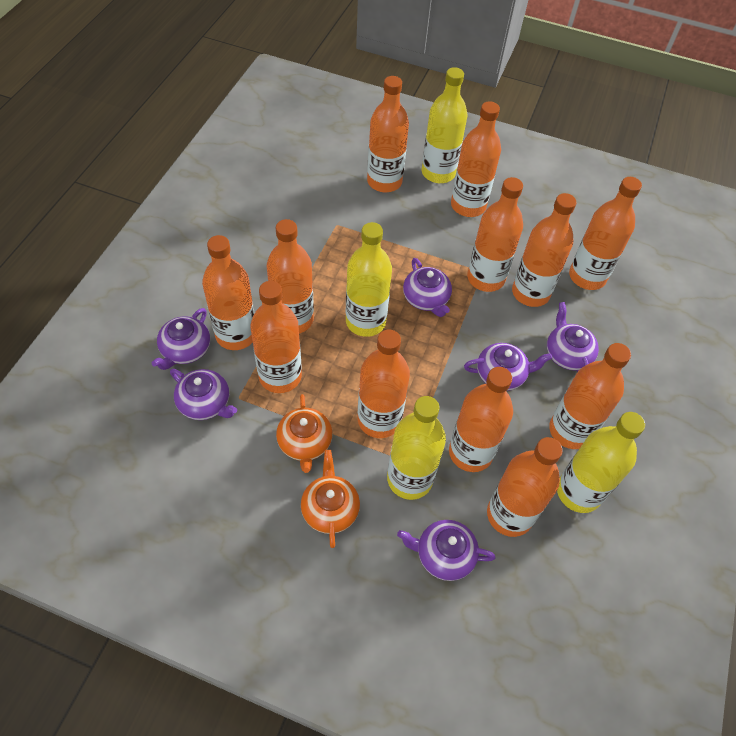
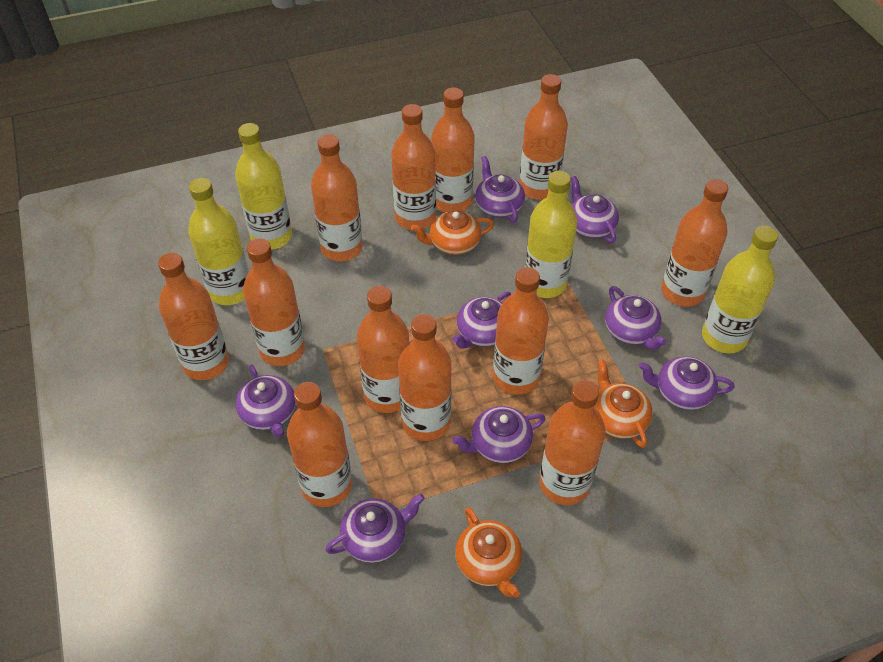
orange teapot: 2 -> 3
purple teapot: 6 -> 8

